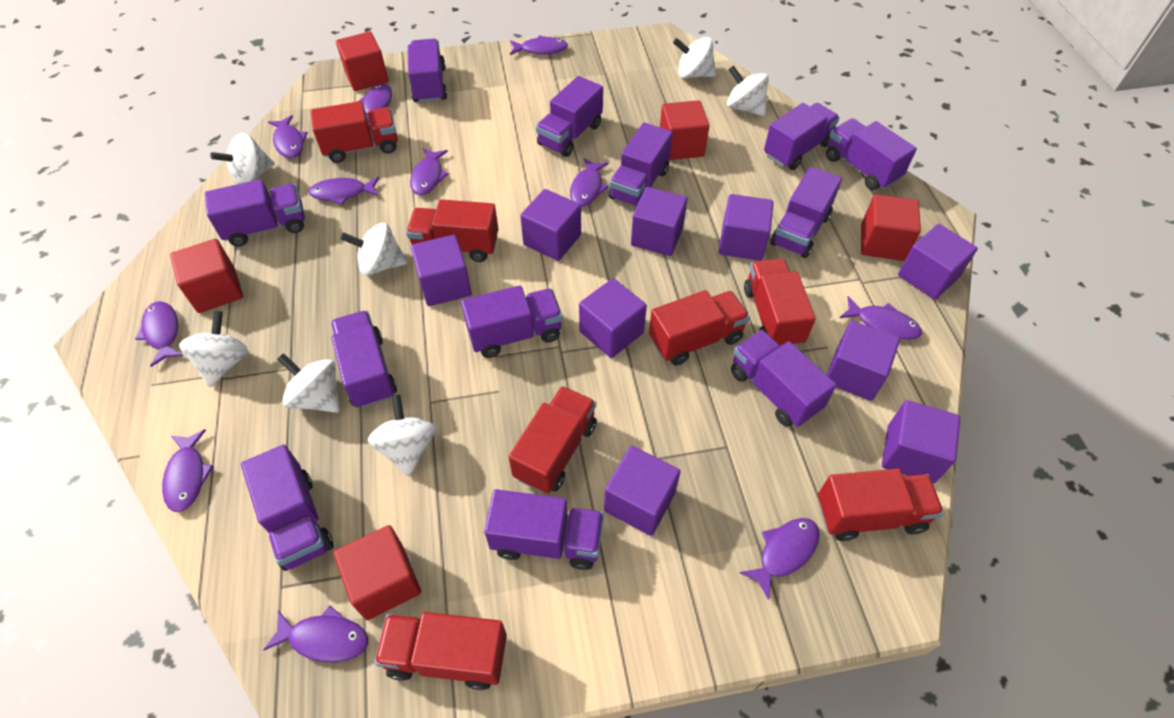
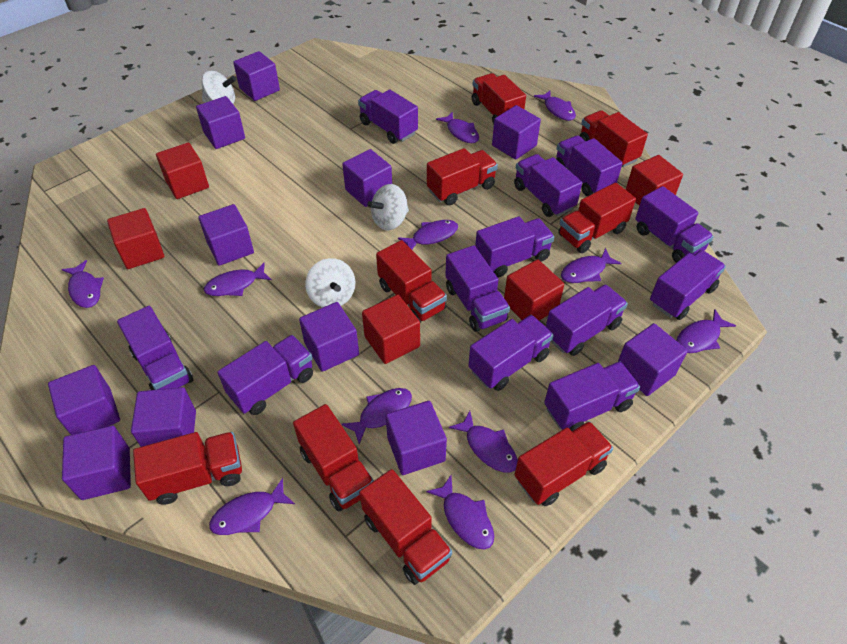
purple cube: 9 -> 11
red truck: 7 -> 9
white spinning top: 7 -> 3

